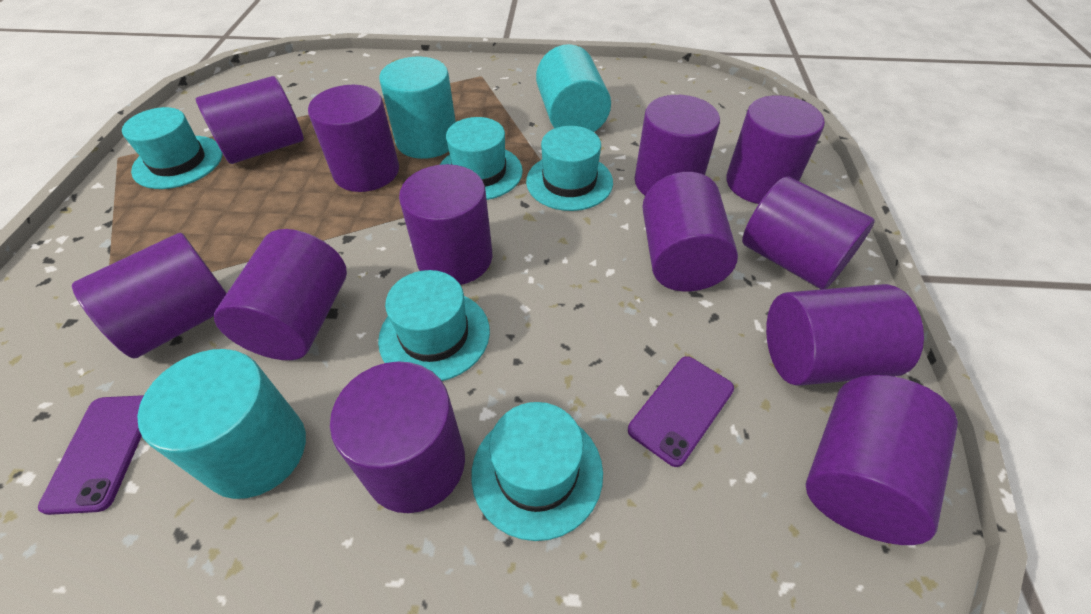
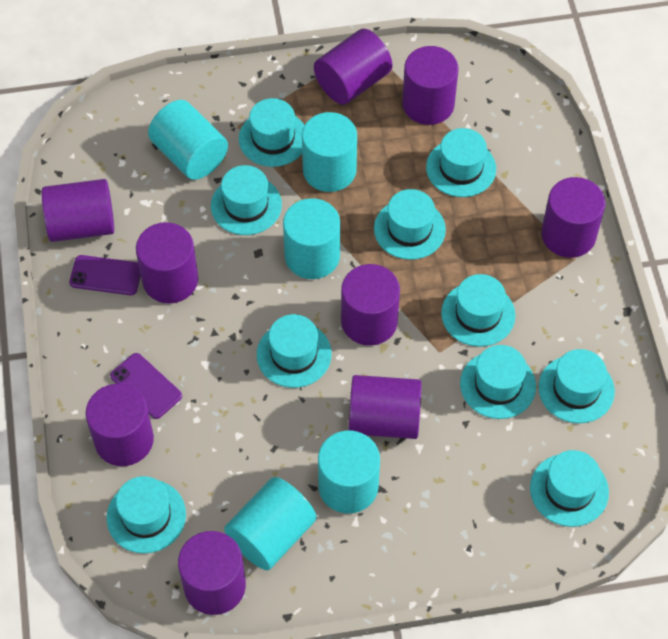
purple cylinder: 12 -> 9
turquoise cylinder: 3 -> 5
turquoise hat: 5 -> 10

